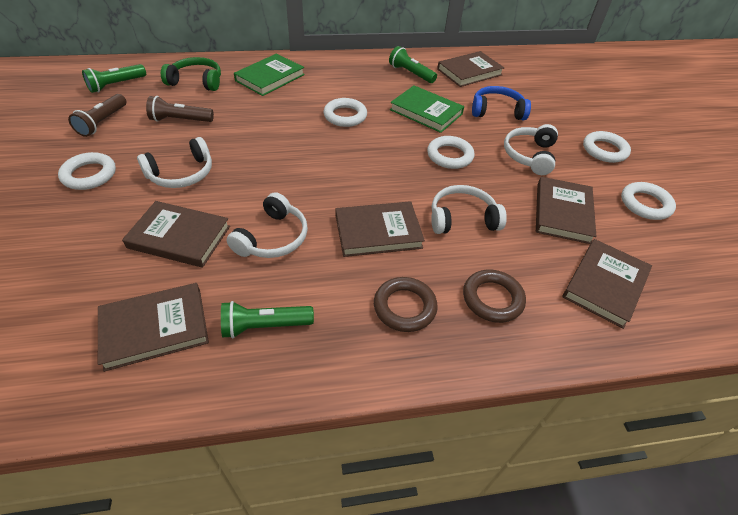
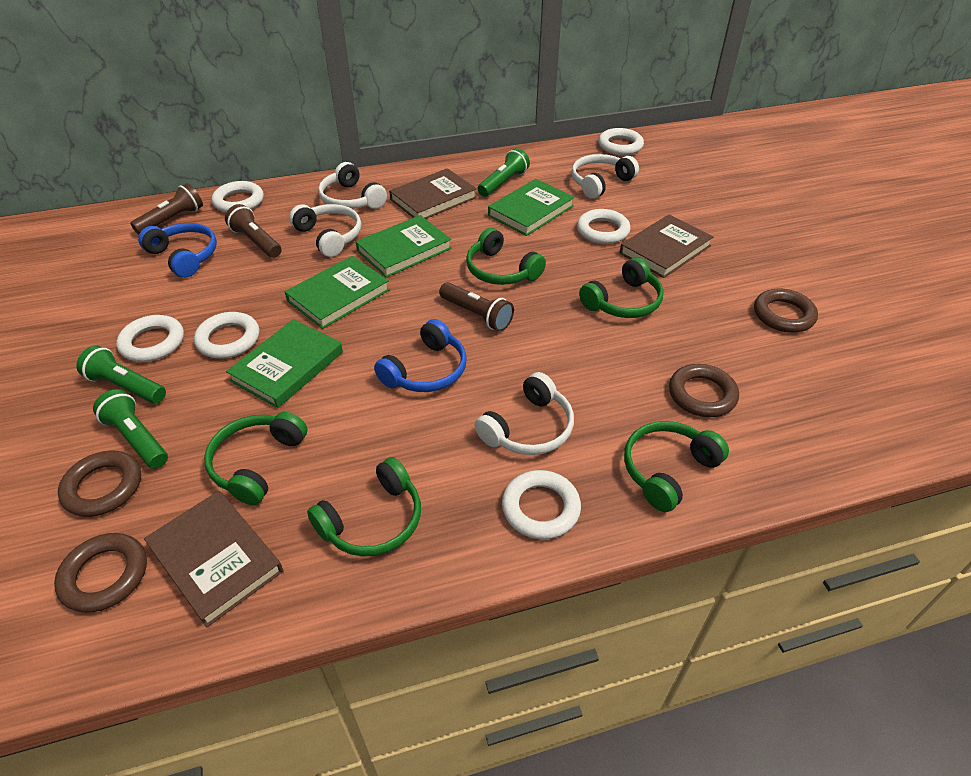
blue headphones: 1 -> 2
brown book: 6 -> 3
brown flashlight: 2 -> 3
brown ring: 2 -> 4
green book: 2 -> 4
green headphones: 1 -> 5
white ring: 5 -> 6

